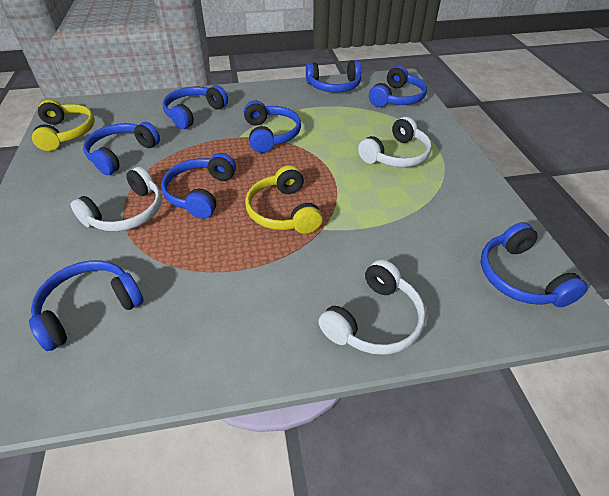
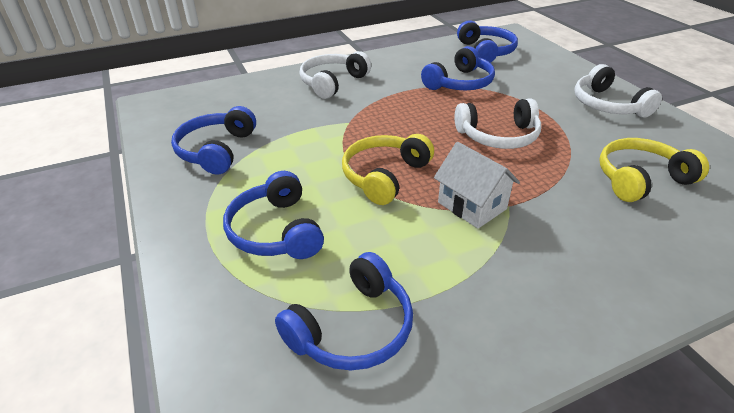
blue headphones: 8 -> 5
white house: 0 -> 1

